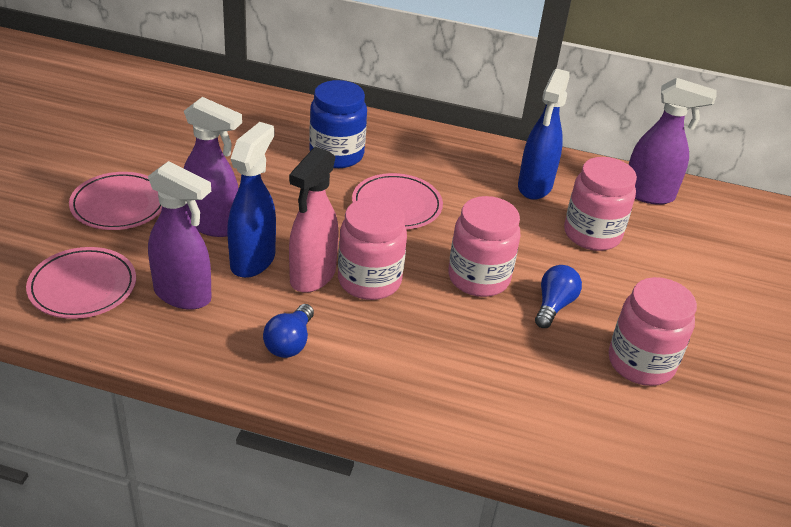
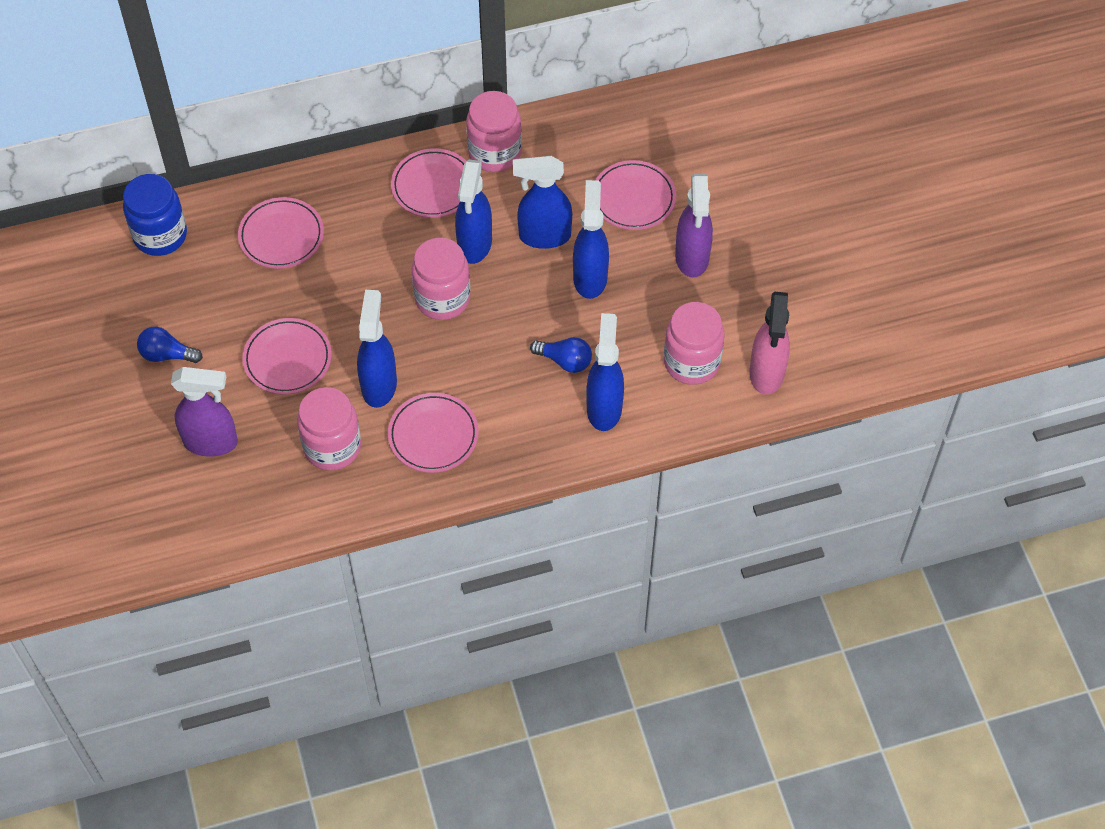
blue spray bottle: 2 -> 5
pink plate: 3 -> 5
purple spray bottle: 3 -> 2

